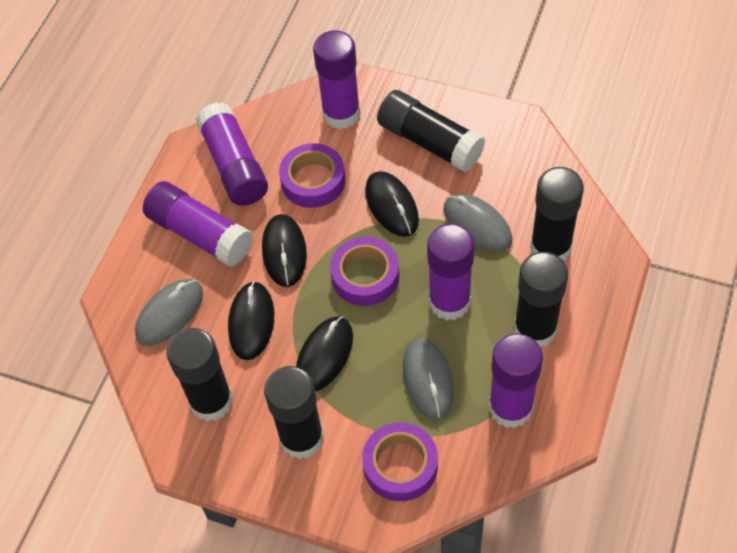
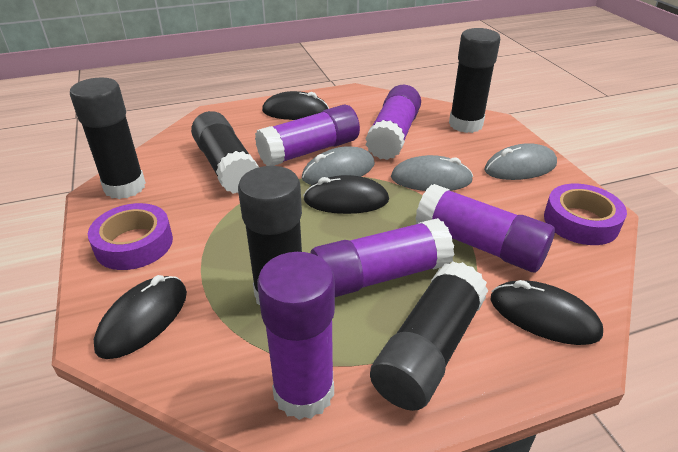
purple tape: 3 -> 2

